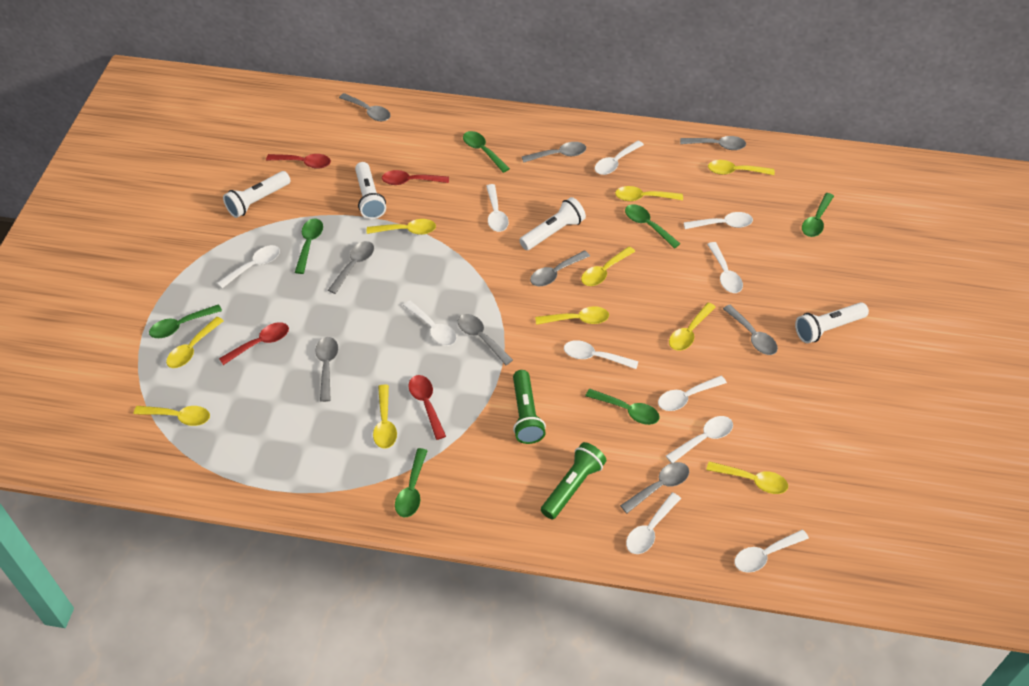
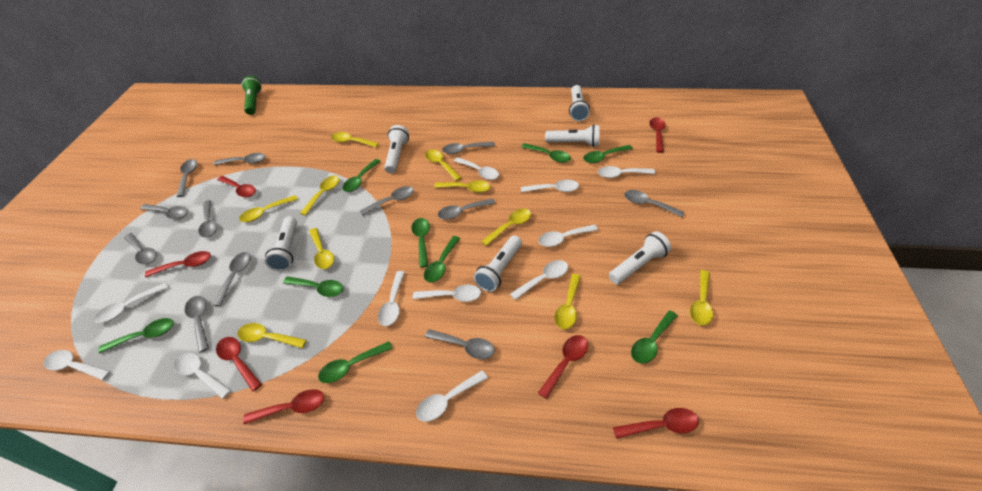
green flashlight: 2 -> 1
green spoon: 7 -> 9
grey spoon: 9 -> 12
red spoon: 4 -> 7
white flashlight: 4 -> 6

